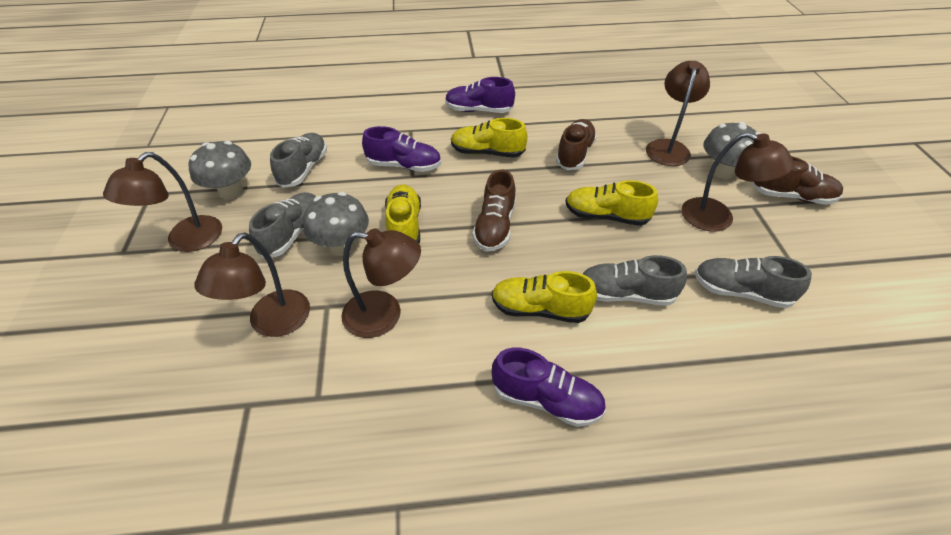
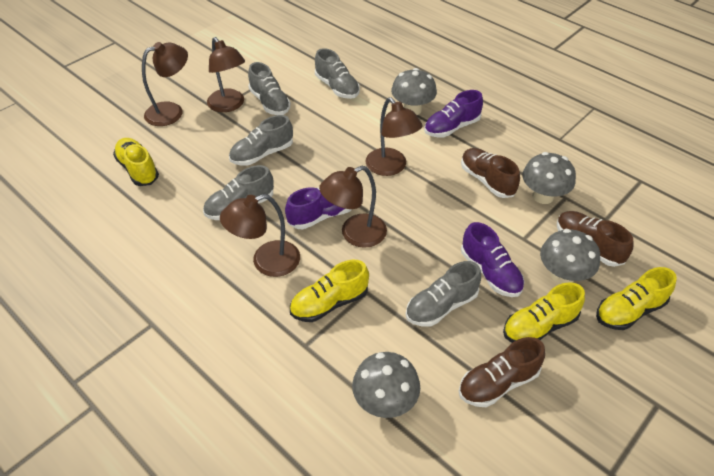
grey mushroom: 3 -> 4
grey shoe: 4 -> 5

